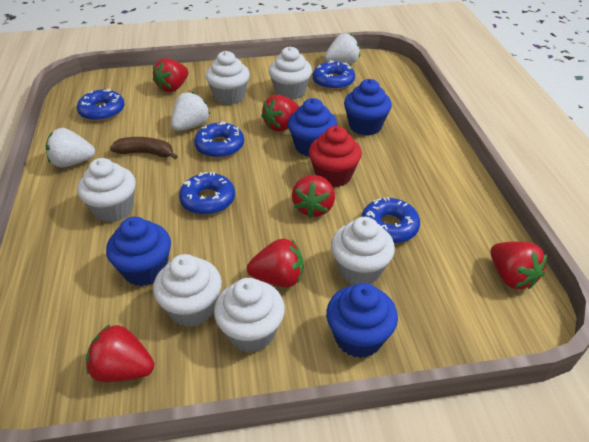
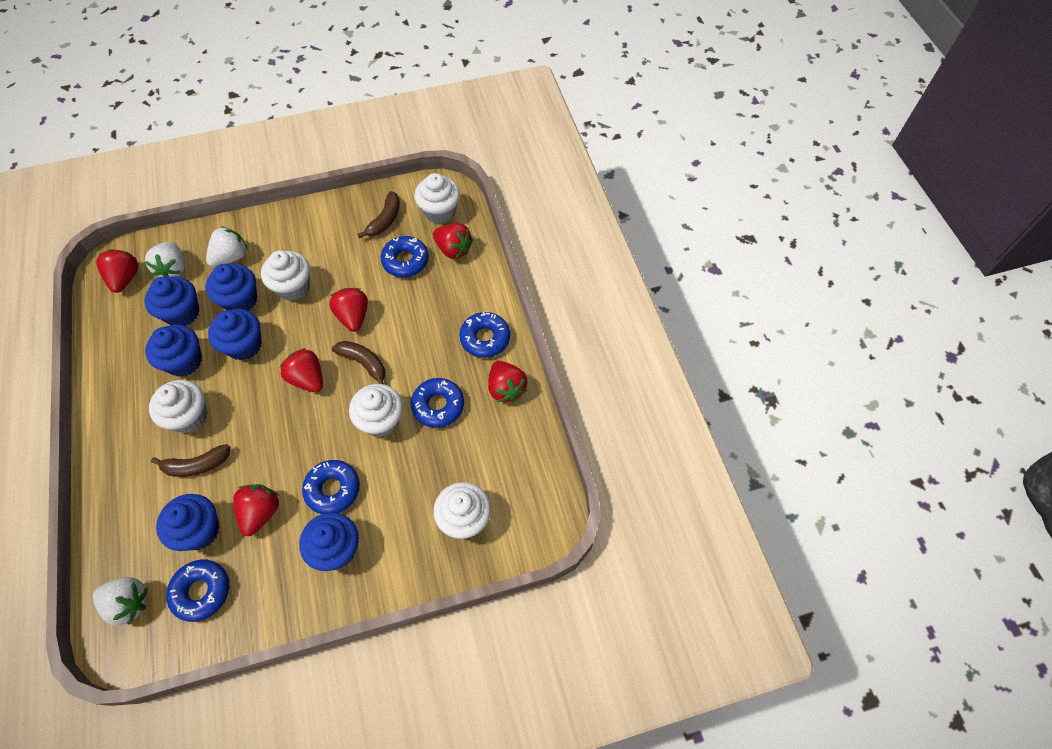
blue cupcake: 4 -> 6
brown banana: 1 -> 3
red cupcake: 1 -> 0
white cupcake: 6 -> 5

